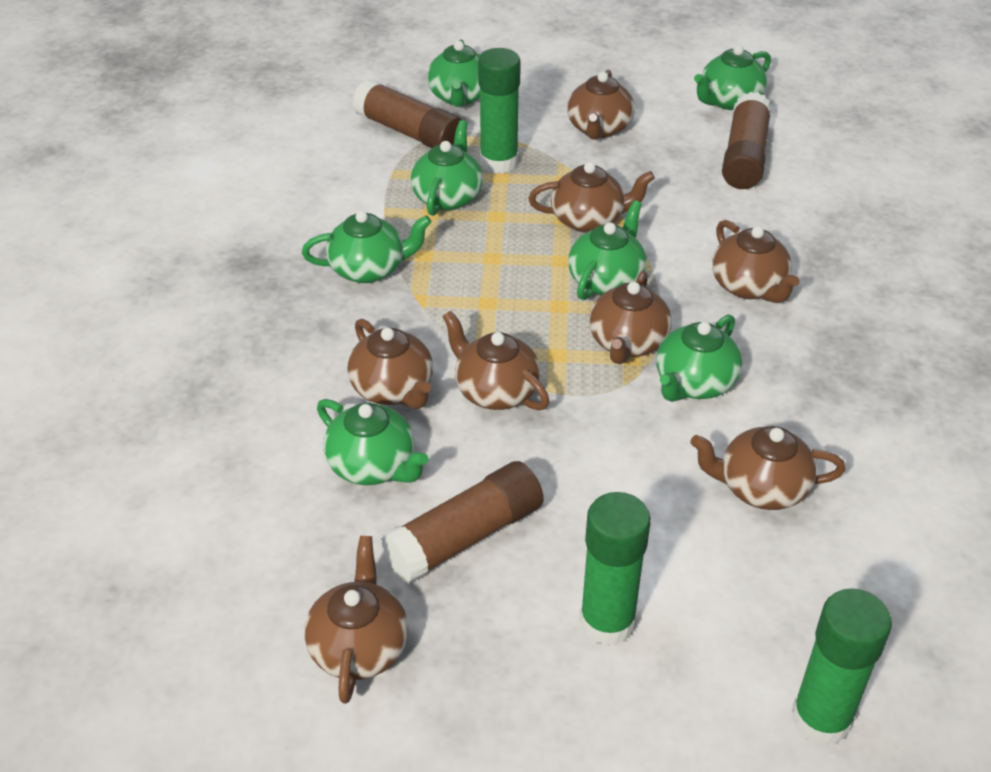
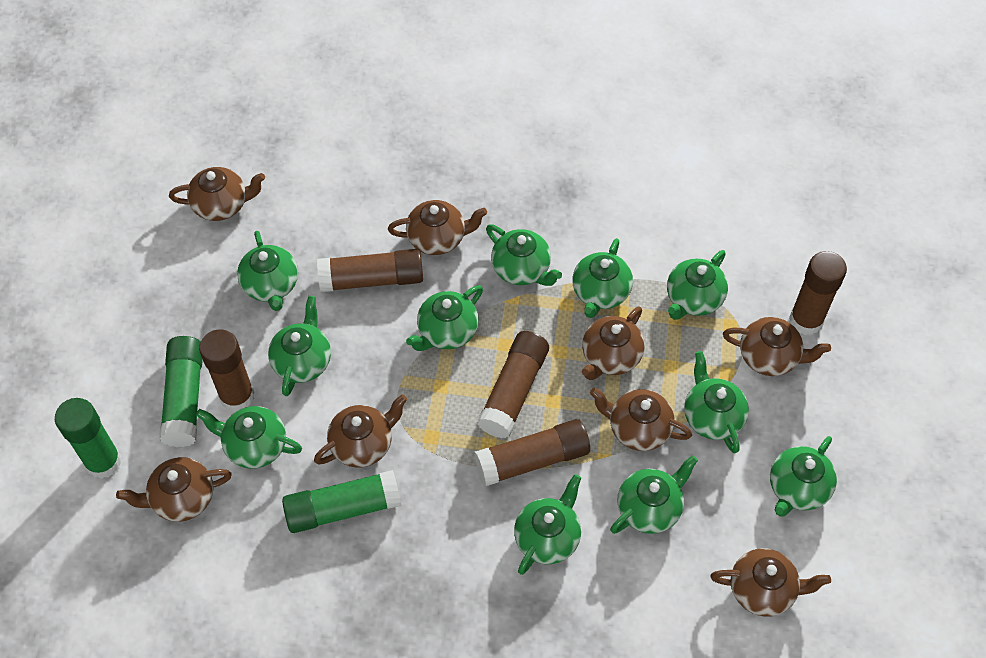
brown glue stick: 3 -> 5
green teapot: 7 -> 11

